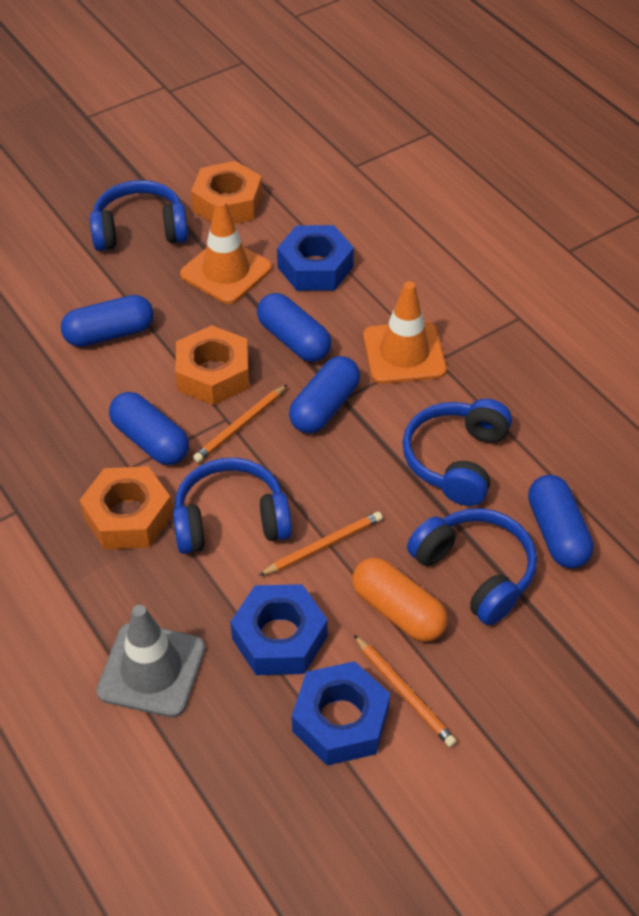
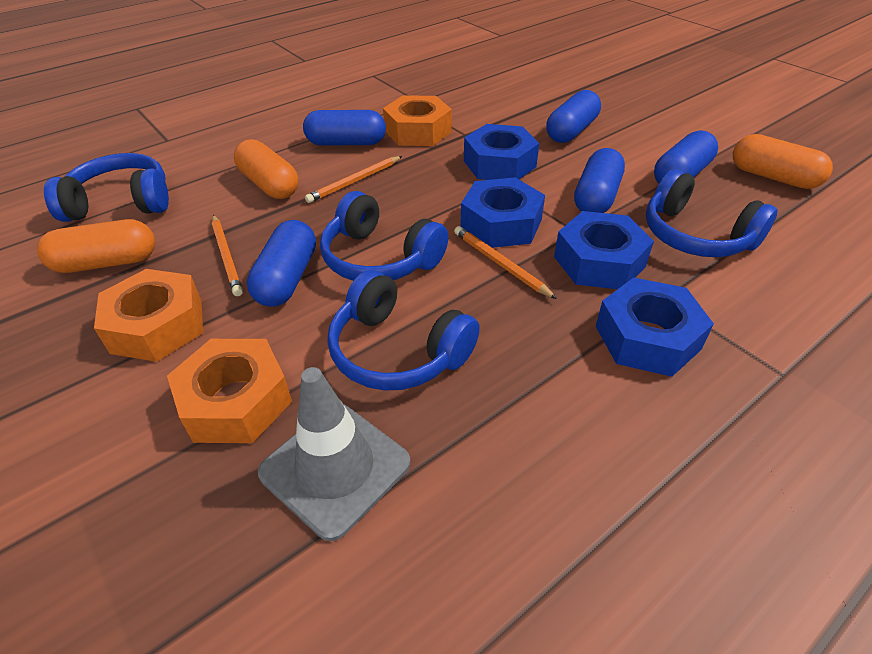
blue nut: 3 -> 4
orange capsule: 1 -> 3
orange traffic cone: 2 -> 0

